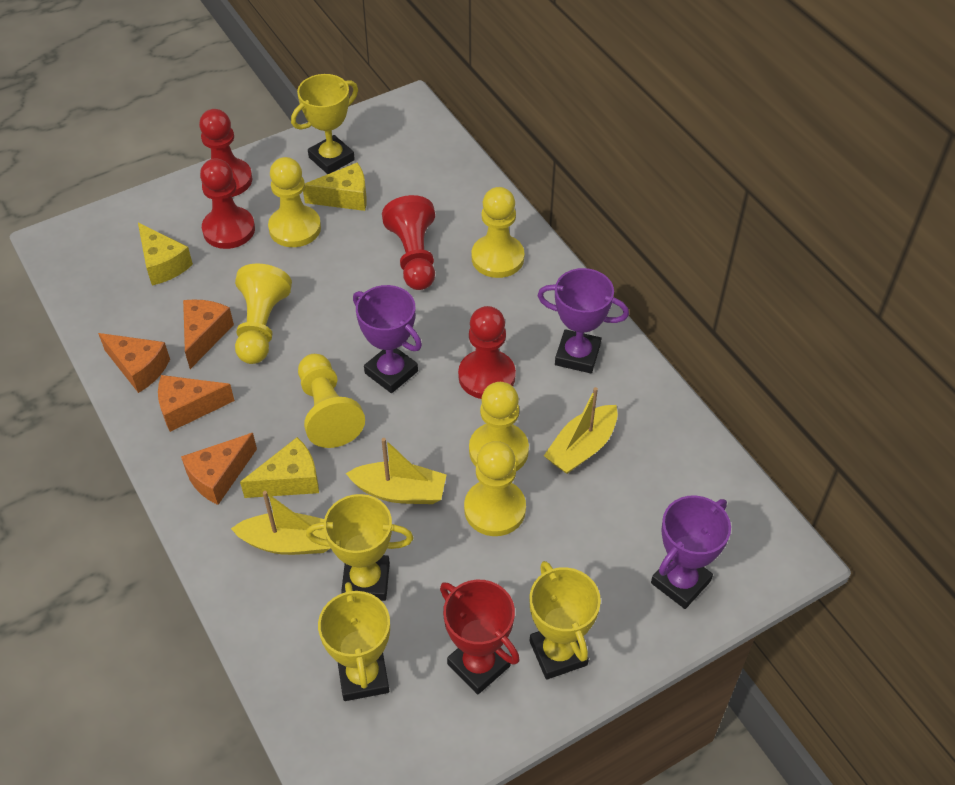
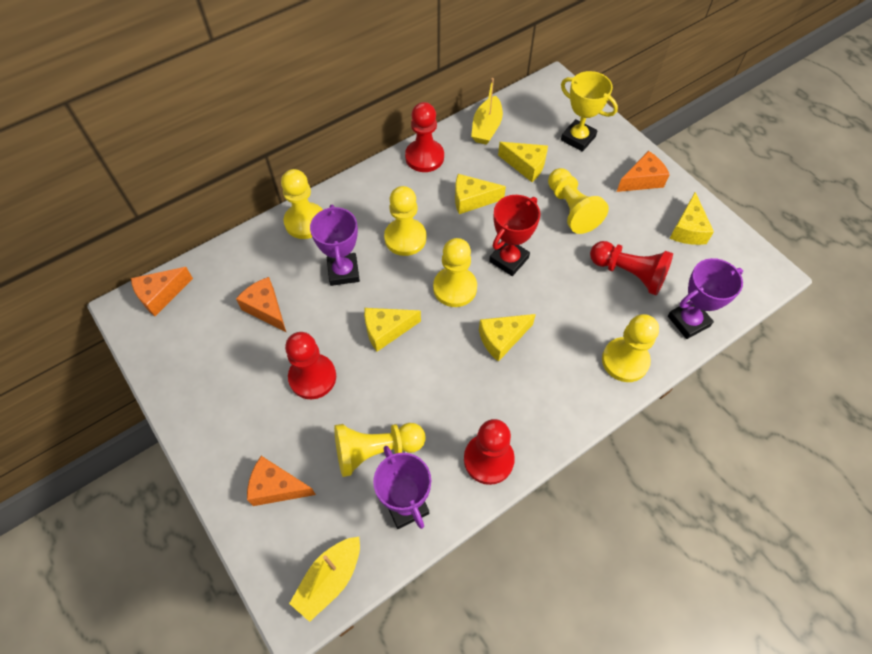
yellow boat: 3 -> 2
yellow cheese: 3 -> 5
yellow trophy: 4 -> 1

